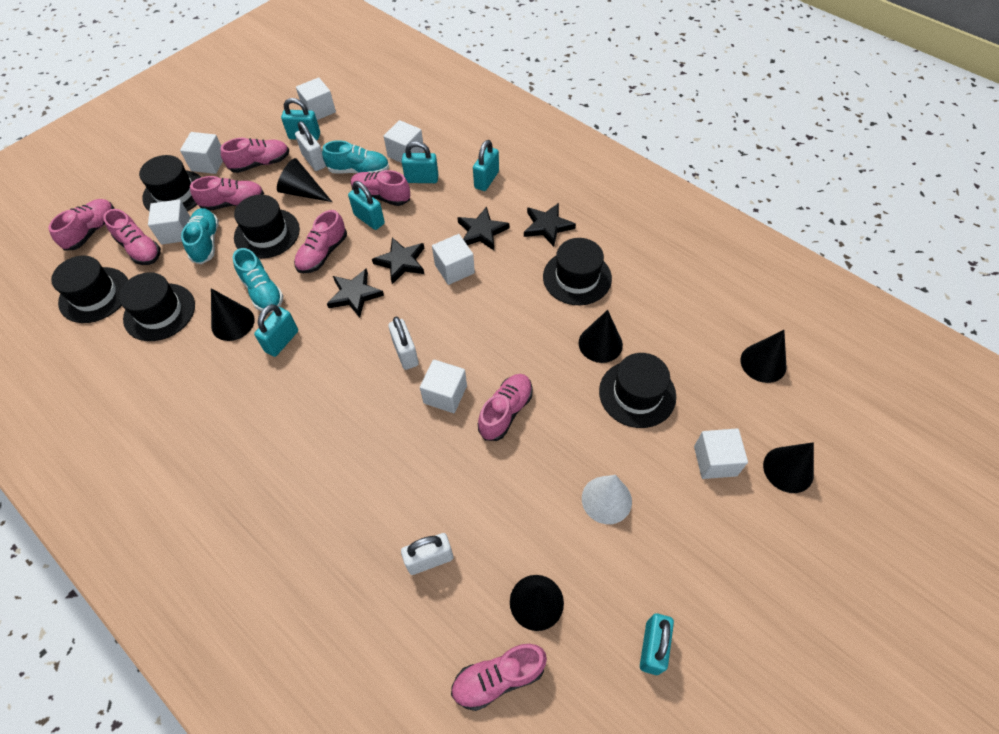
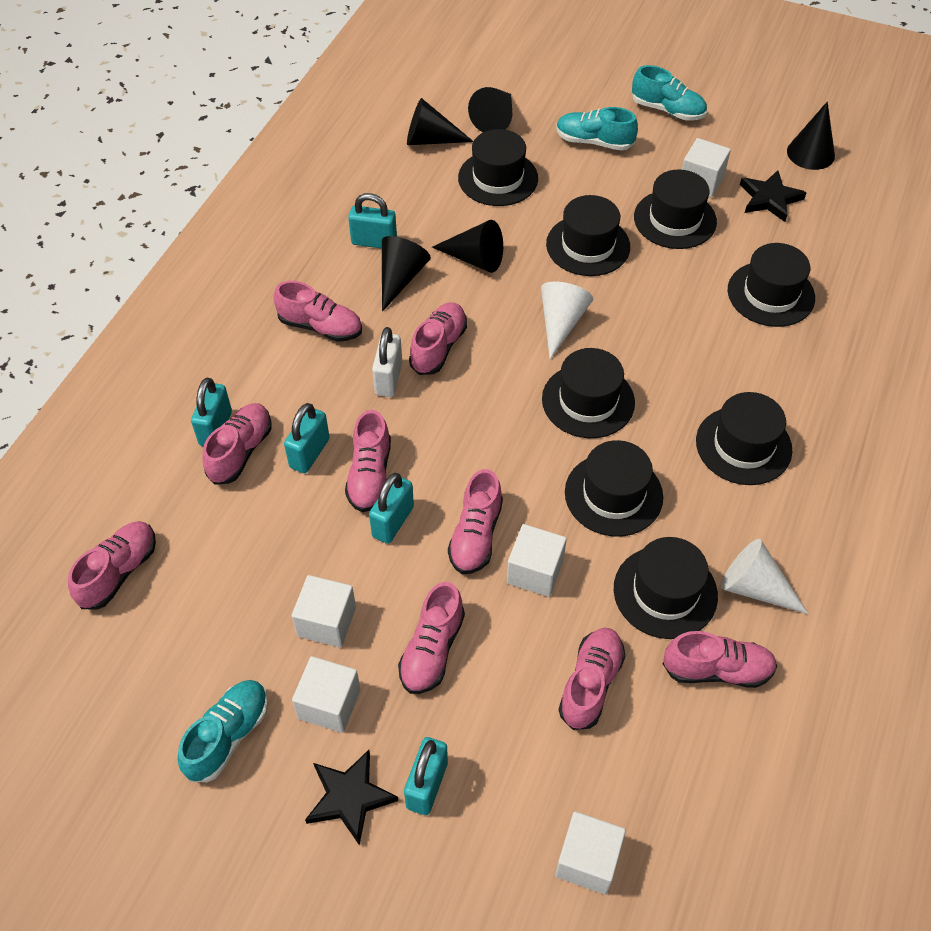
black cone: 6 -> 5
black hat: 6 -> 8
black star: 4 -> 2
pink shoe: 8 -> 9
turquoise padlock: 6 -> 5
white cone: 1 -> 2
white cube: 7 -> 5
white padlock: 3 -> 1

